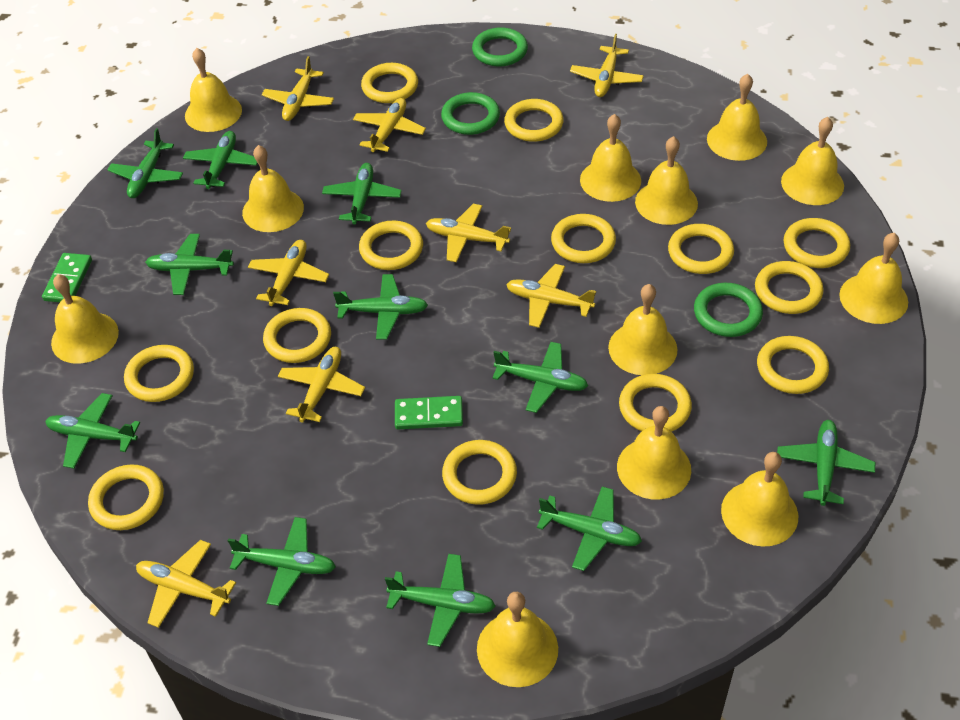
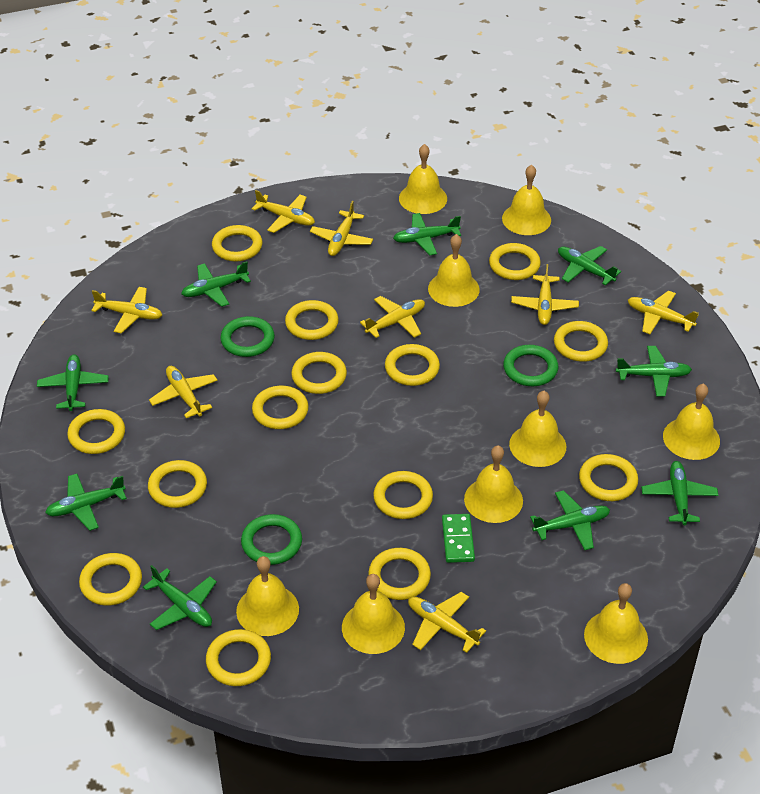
green domino: 2 -> 1
green plane: 11 -> 9
yellow bell: 12 -> 9
yellow ring: 13 -> 14

